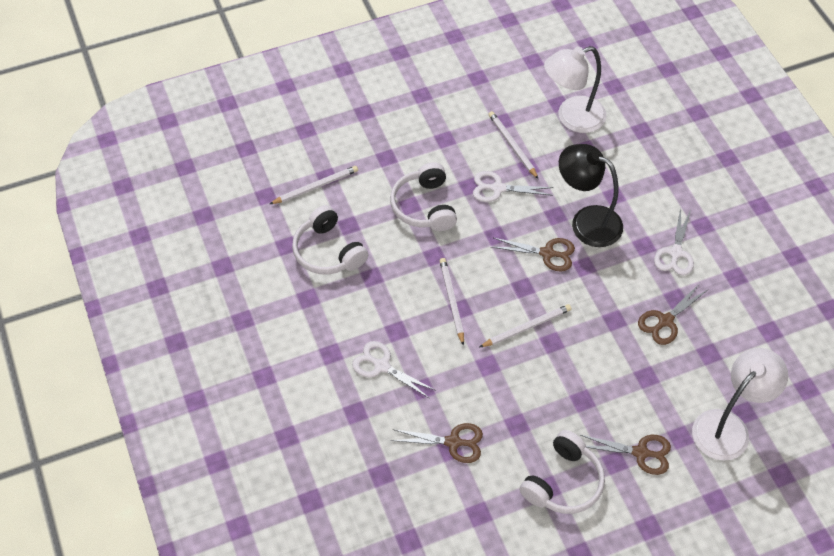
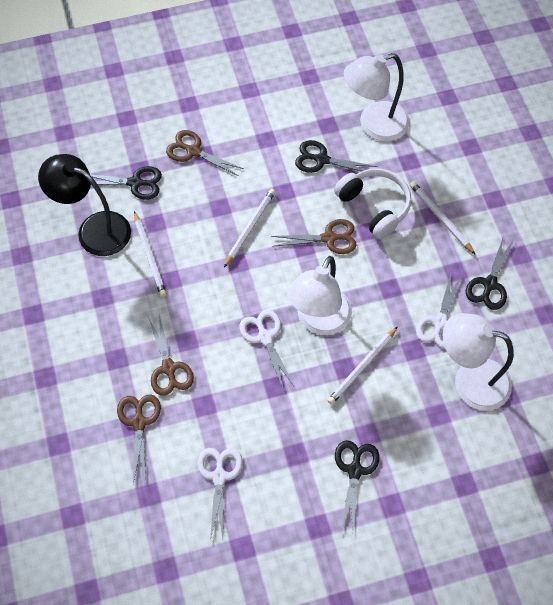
black scissors: 0 -> 4
white headphones: 3 -> 1
white lamp: 2 -> 3

